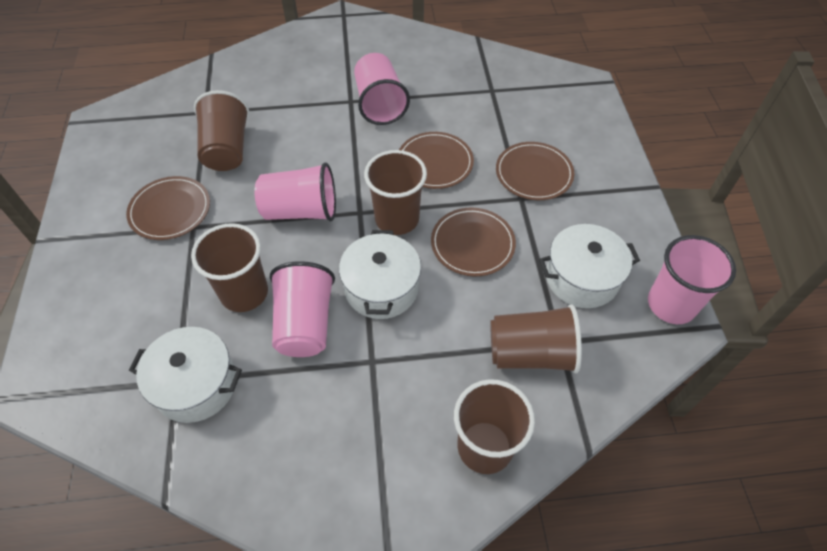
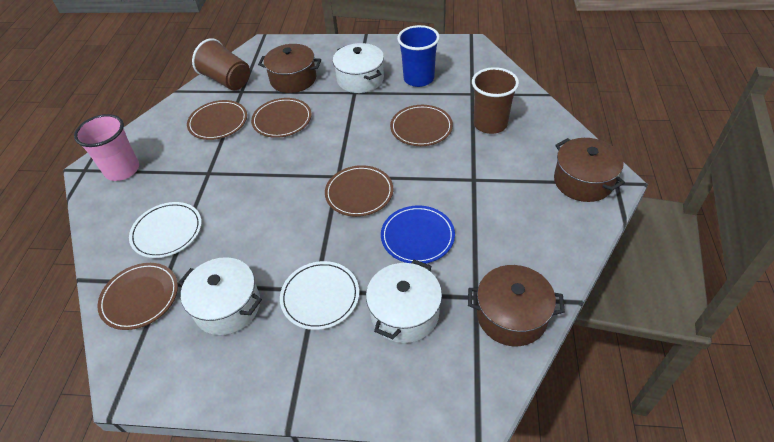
blue cup: 0 -> 1
blue plate: 0 -> 1
brown cup: 5 -> 2
brown plate: 4 -> 5
brown pot: 0 -> 3
pink cup: 4 -> 1
white plate: 0 -> 2

